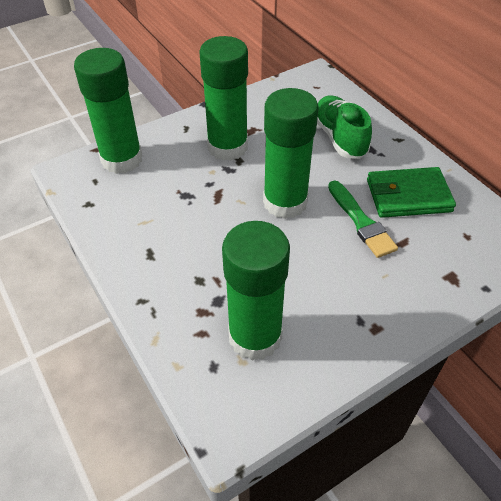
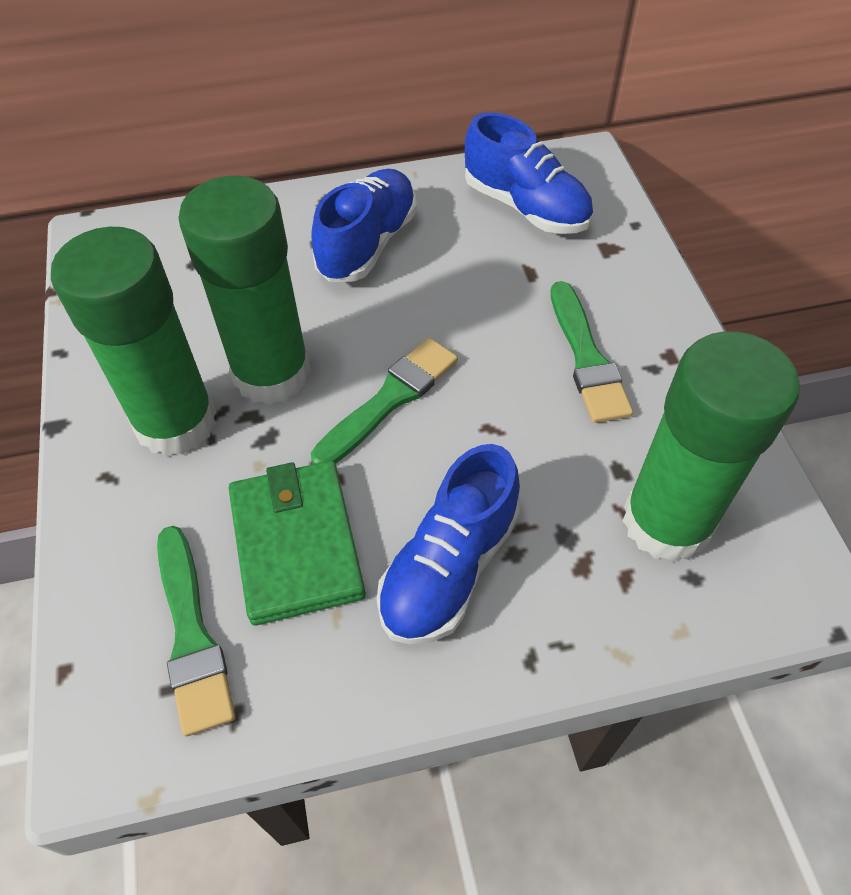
blue shoe: 0 -> 3
green brush: 1 -> 3
green glue stick: 4 -> 3
green shoe: 1 -> 0

